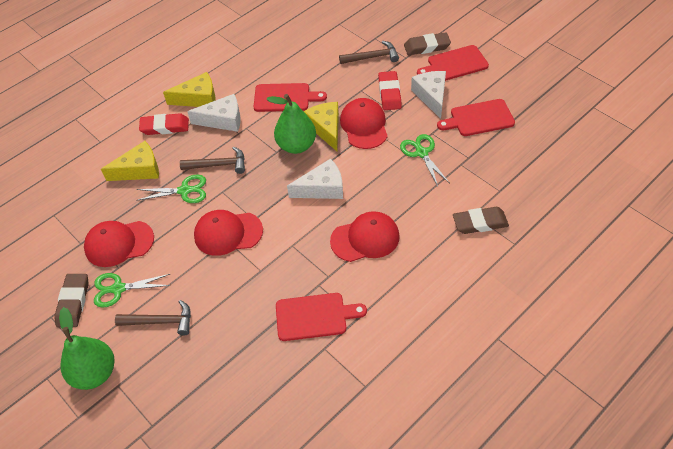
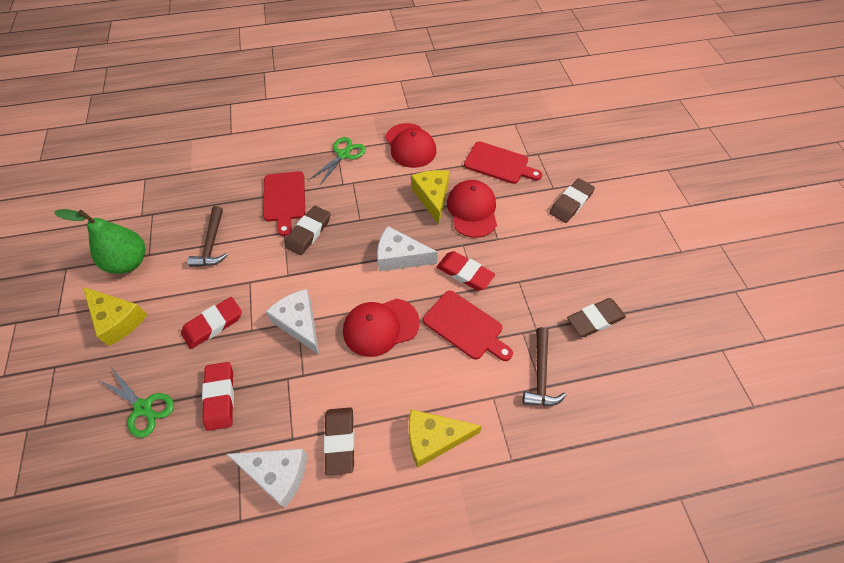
brown eraser: 3 -> 4
brown hammer: 3 -> 2
green pear: 2 -> 1
green scissors: 3 -> 2
red cap: 4 -> 3
red cutting board: 4 -> 3
red eraser: 2 -> 3

